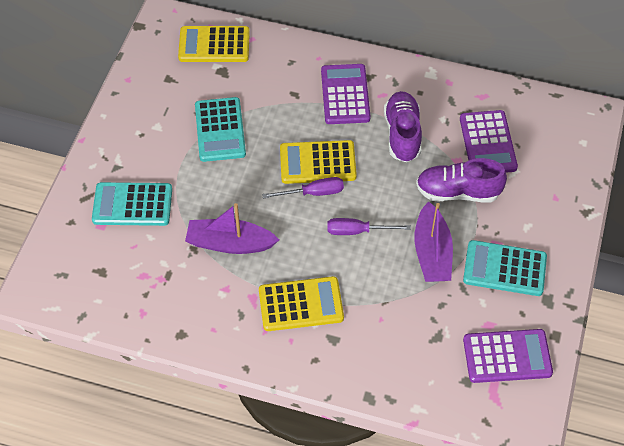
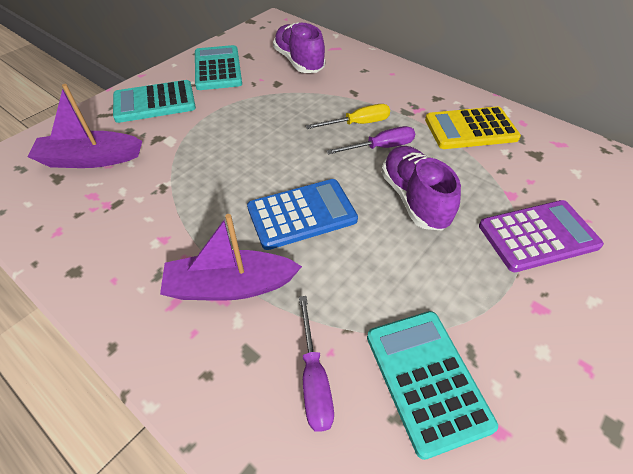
blue calculator: 0 -> 1
purple calculator: 3 -> 1
yellow calculator: 3 -> 1
yellow screwdriver: 0 -> 1

